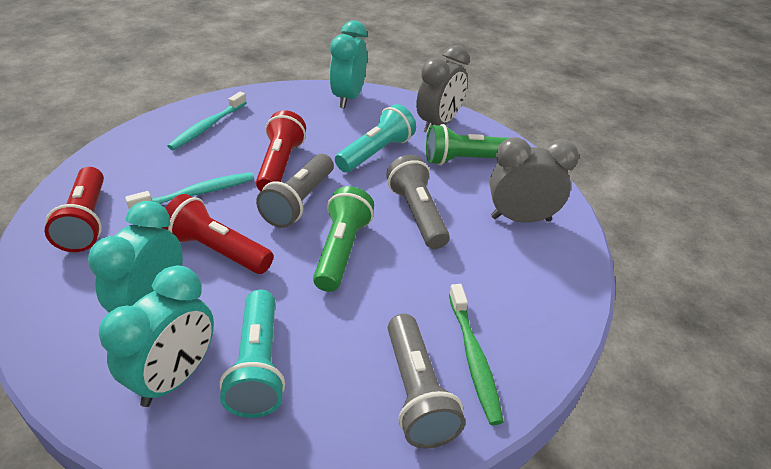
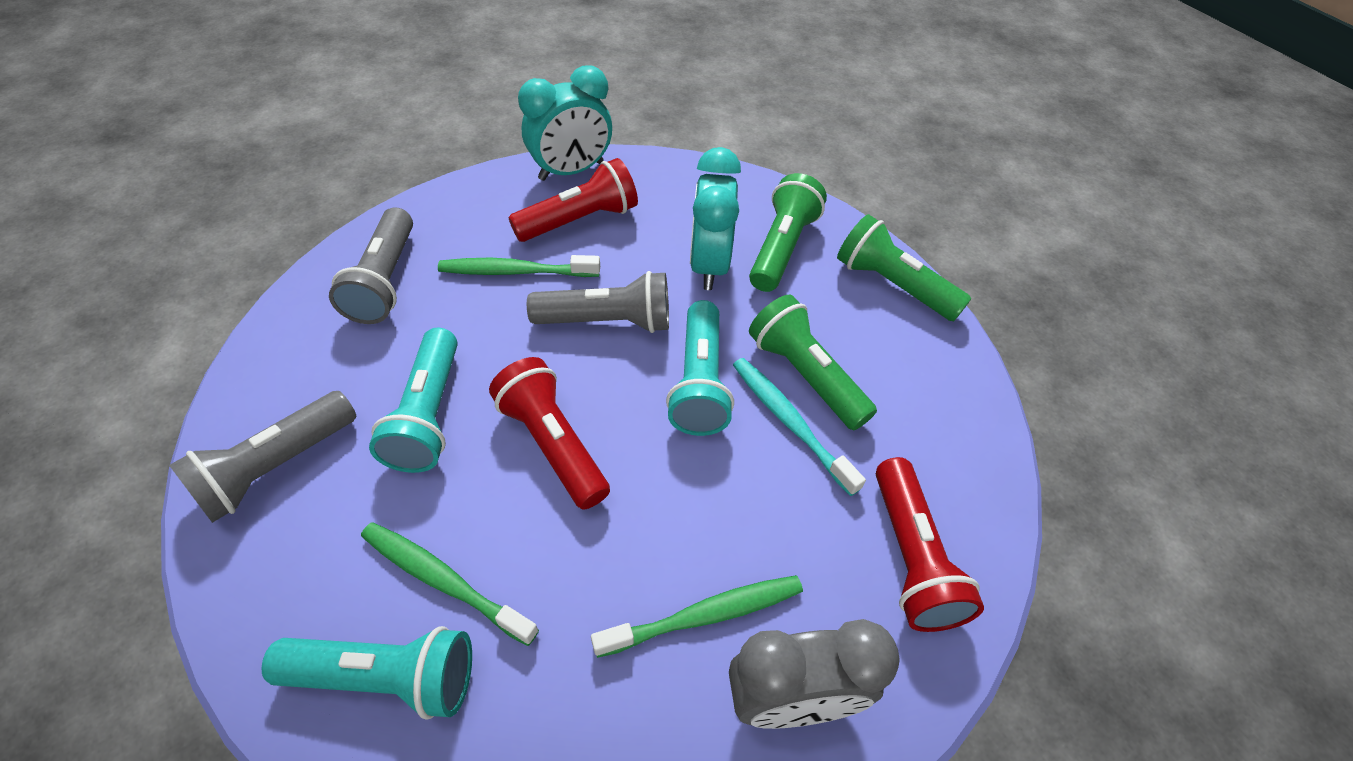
green flashlight: 2 -> 3
green toothbrush: 1 -> 3
grey clock: 2 -> 1
turquoise clock: 3 -> 2
turquoise flashlight: 2 -> 3
turquoise toothbrush: 2 -> 1

